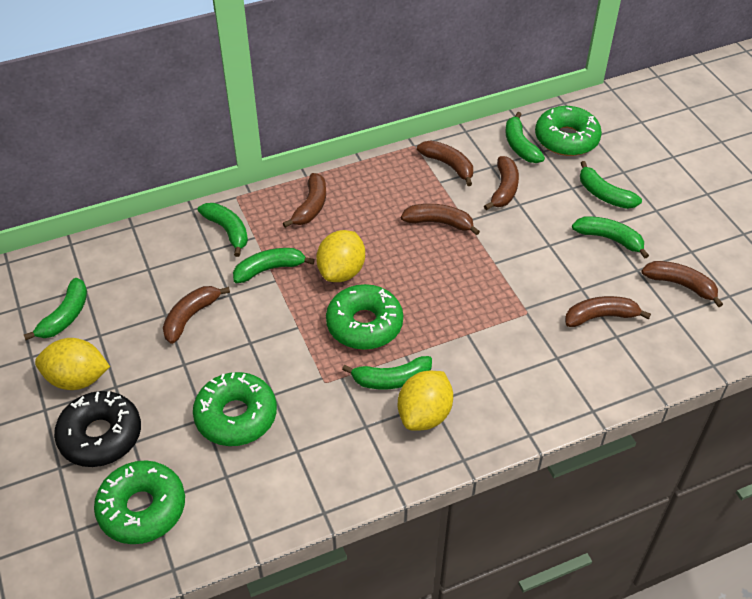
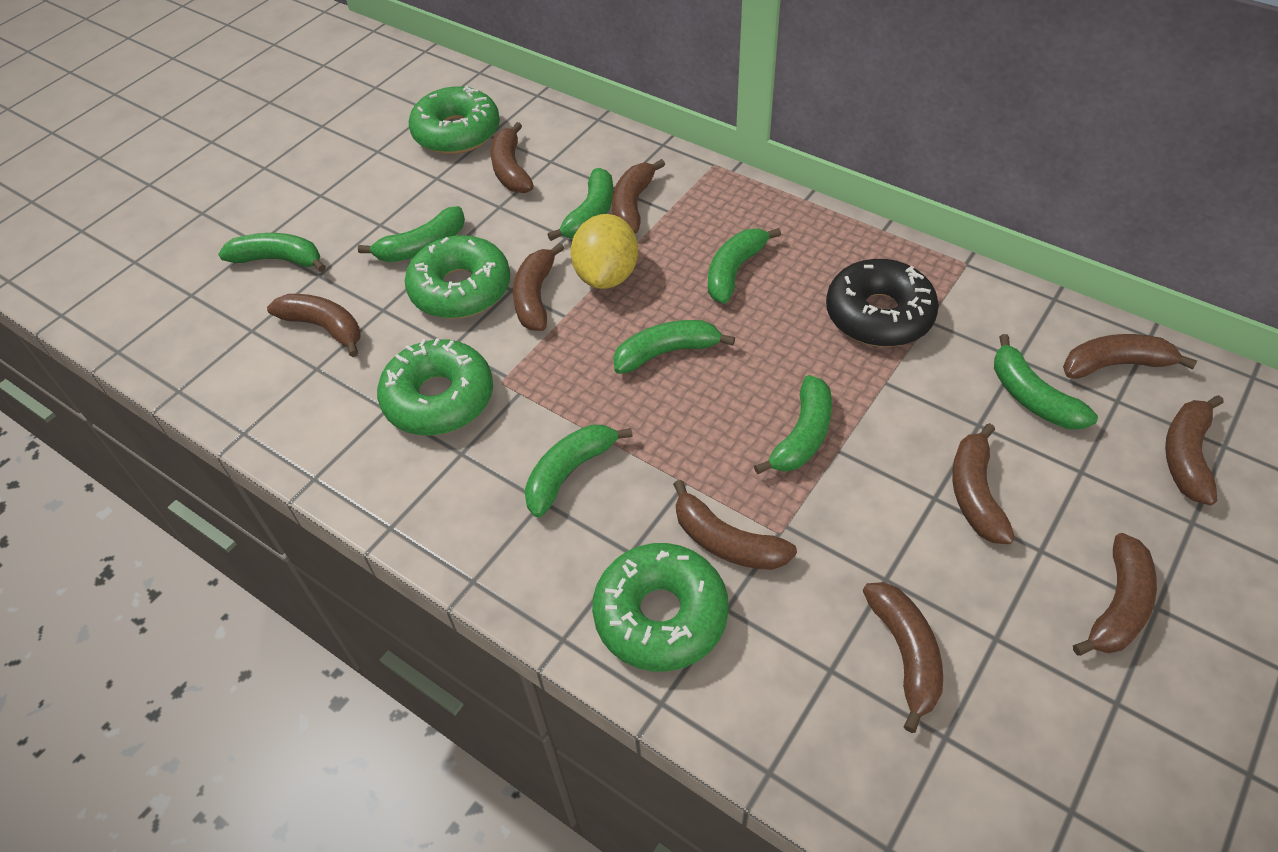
brown banana: 7 -> 10
green banana: 7 -> 8
yellow lemon: 3 -> 1

